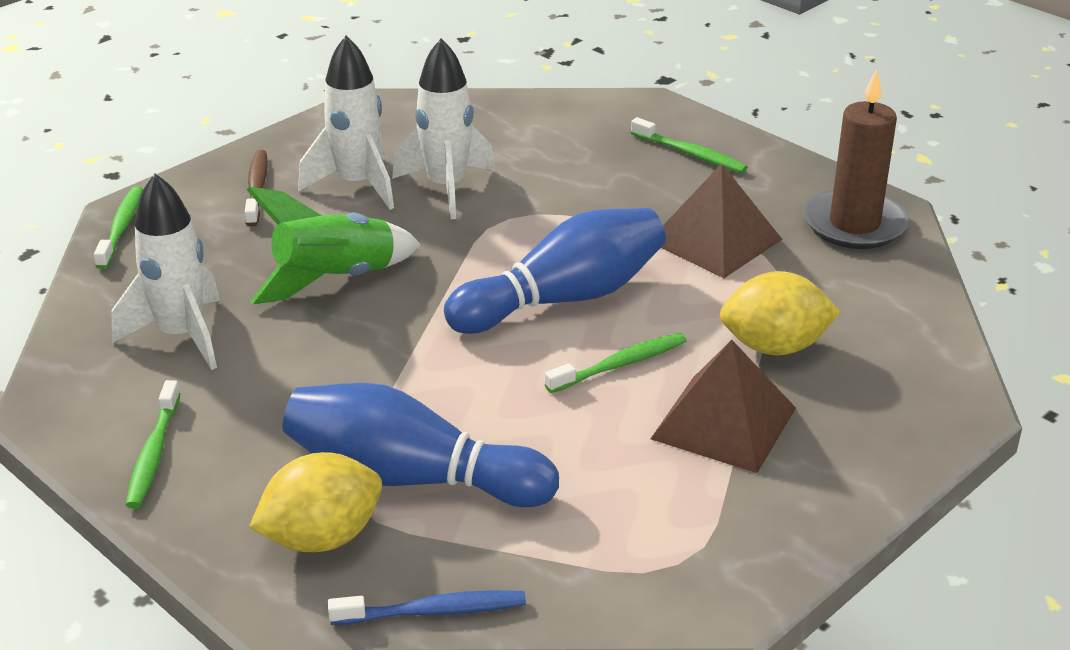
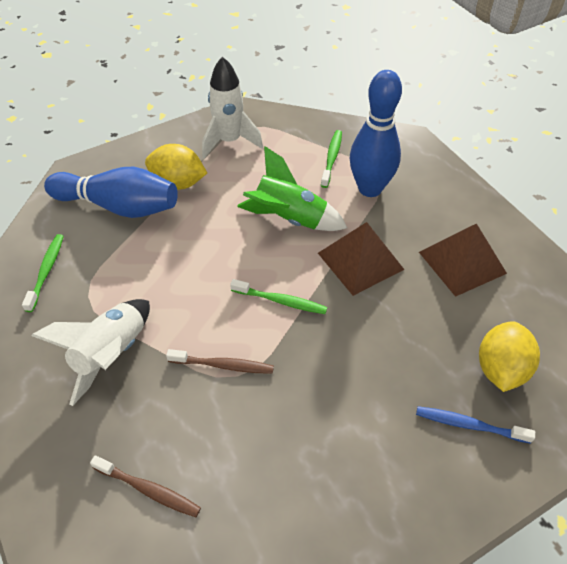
brown candle: 1 -> 0
brown toothbrush: 1 -> 2
green toothbrush: 4 -> 3
white rocket: 3 -> 2

